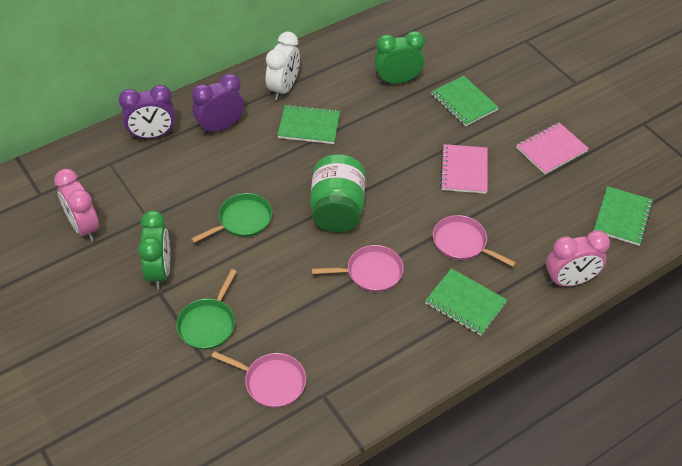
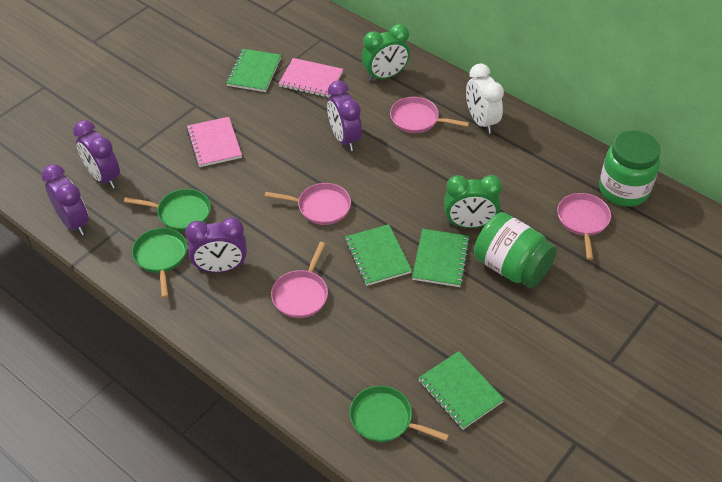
green jar: 1 -> 2
green pan: 2 -> 3
pink clock: 2 -> 0
pink pan: 3 -> 4
purple clock: 2 -> 4

